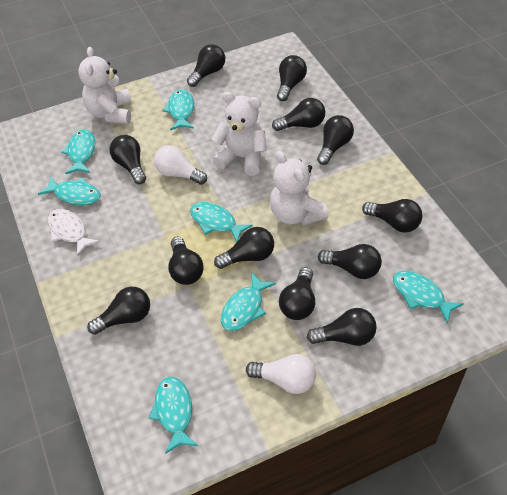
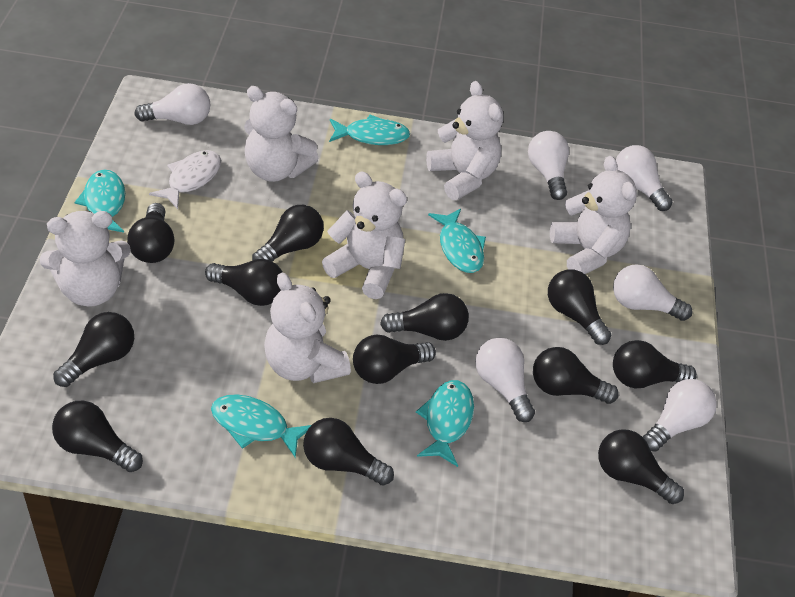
turquoise fish: 7 -> 5
white light bulb: 2 -> 6
white teddy bear: 3 -> 6

